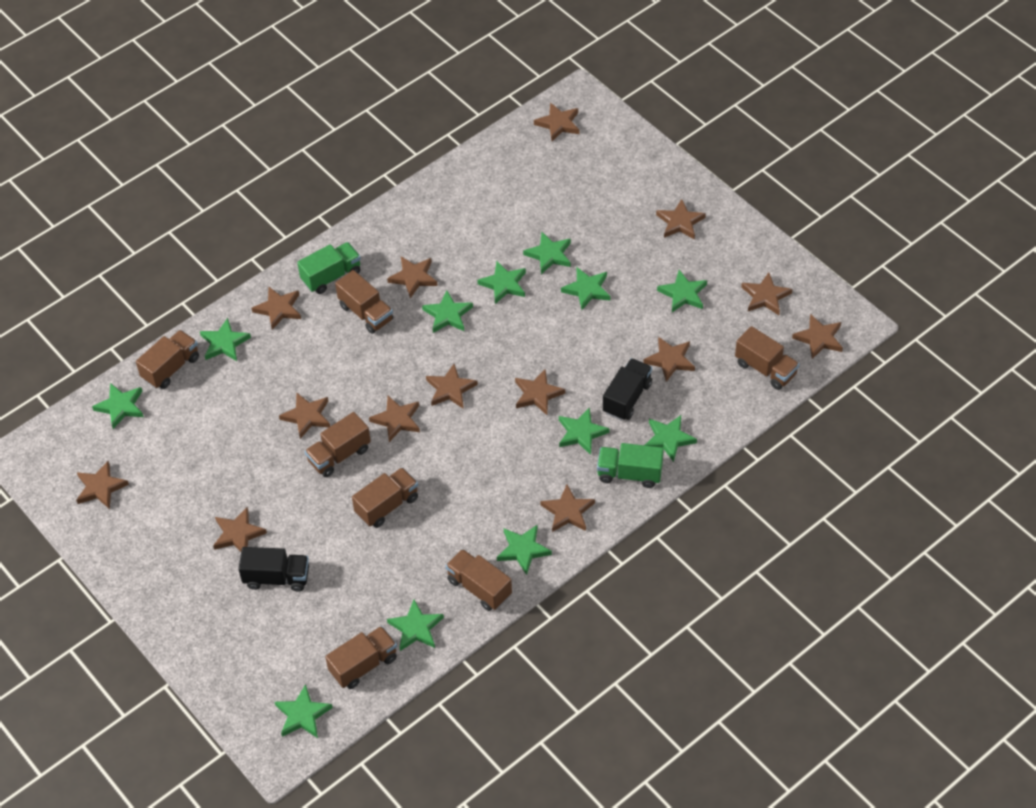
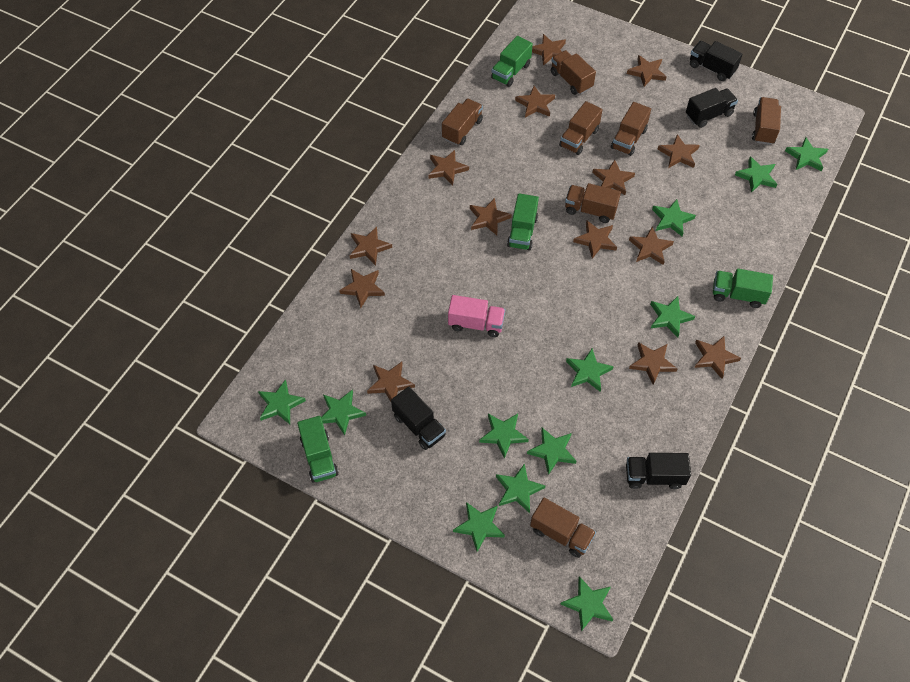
black truck: 2 -> 4
green truck: 2 -> 4
pink truck: 0 -> 1

